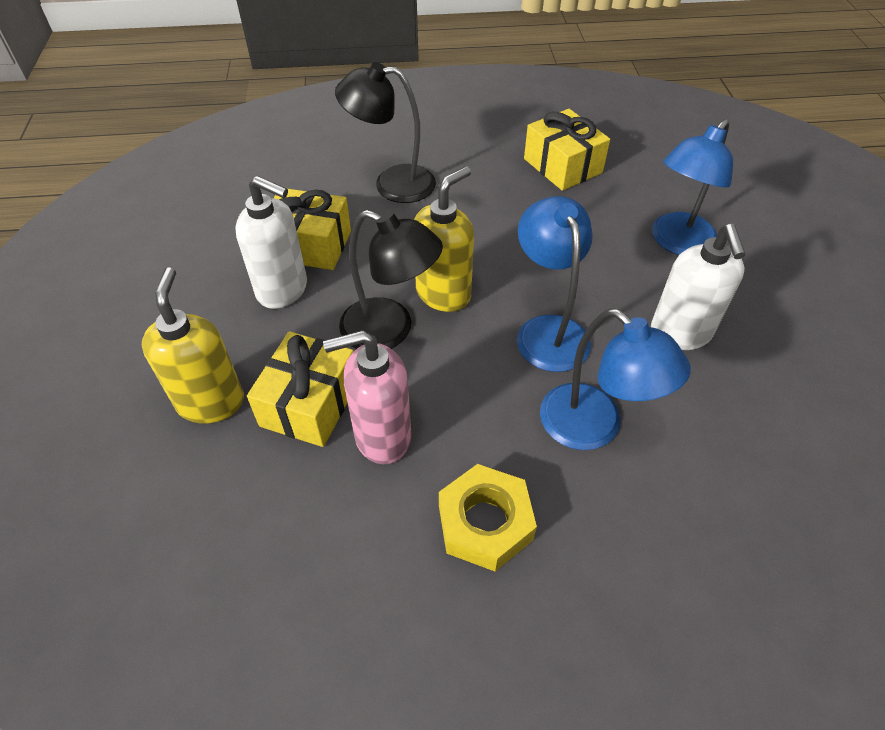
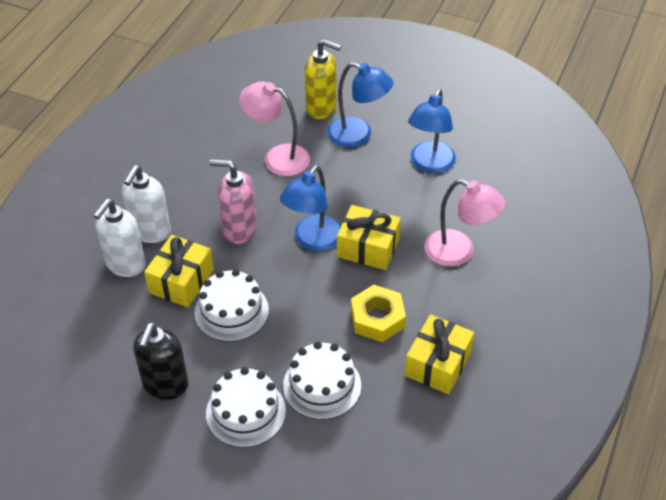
black lamp: 2 -> 0
black soap dispenser: 0 -> 1
pink lamp: 0 -> 2
white cake: 0 -> 3
yellow soap dispenser: 2 -> 1

